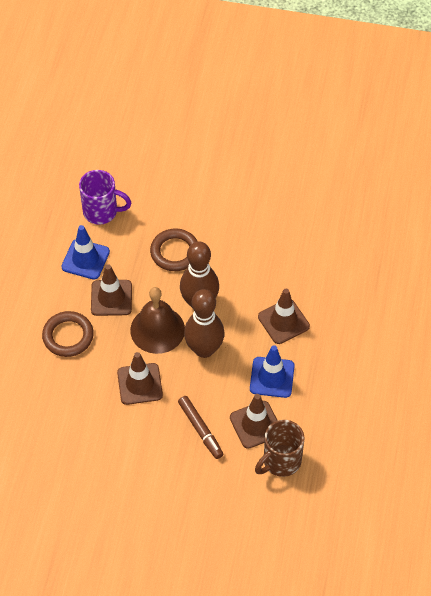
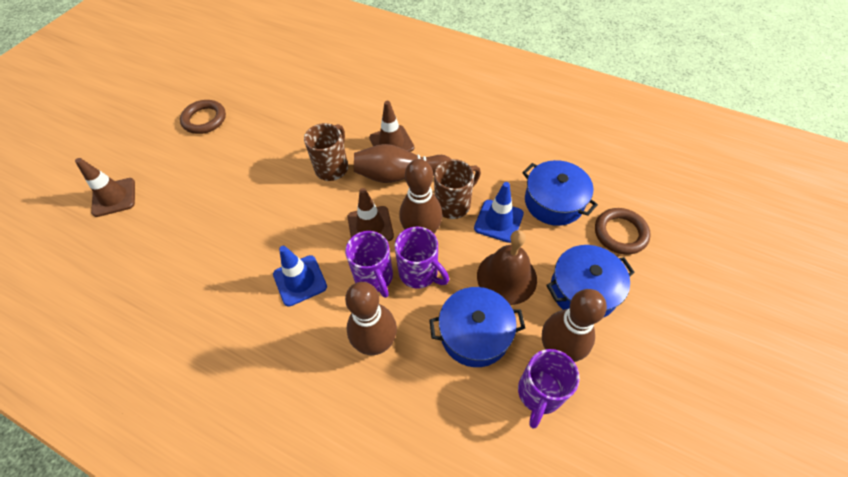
blue pot: 0 -> 3
brown bowling pin: 2 -> 4
brown marker: 1 -> 0
brown mug: 1 -> 2
brown traffic cone: 4 -> 3
purple mug: 1 -> 3

